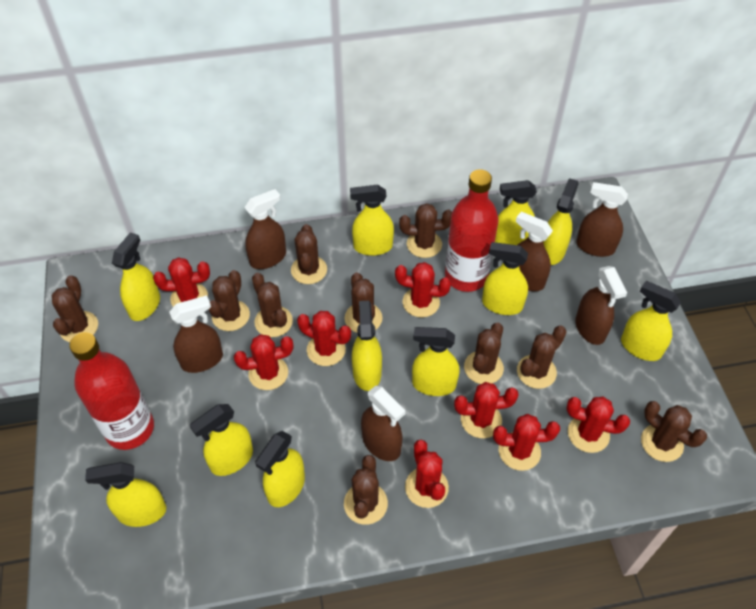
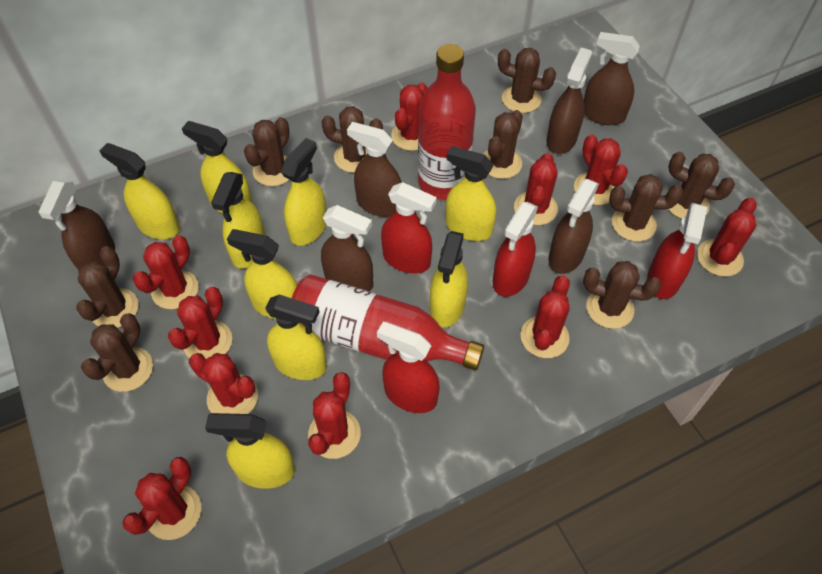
brown cactus: 10 -> 9
red cactus: 8 -> 10
red spray bottle: 0 -> 4
yellow spray bottle: 11 -> 9

